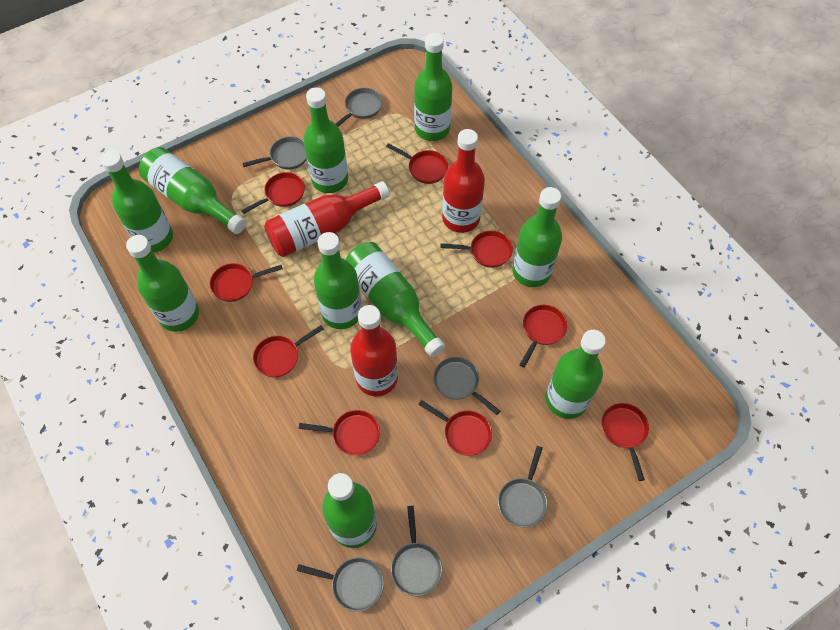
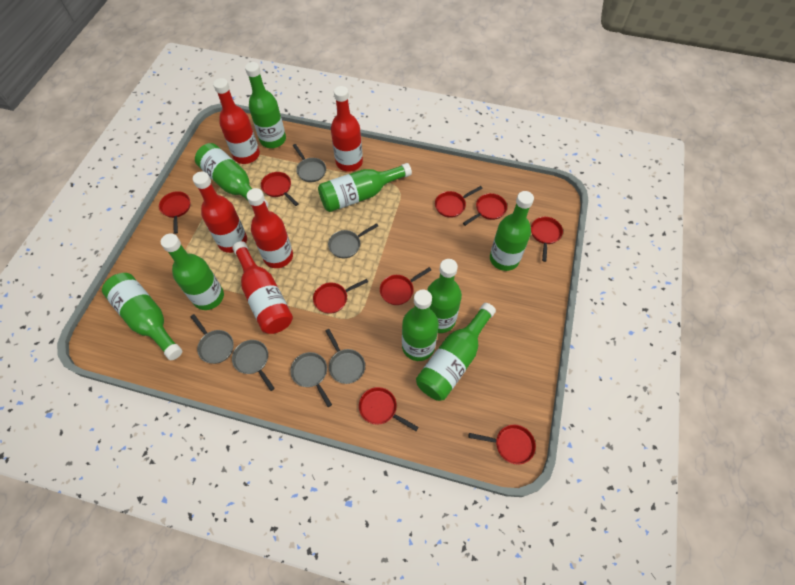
green bottle: 10 -> 9
red bottle: 3 -> 5

